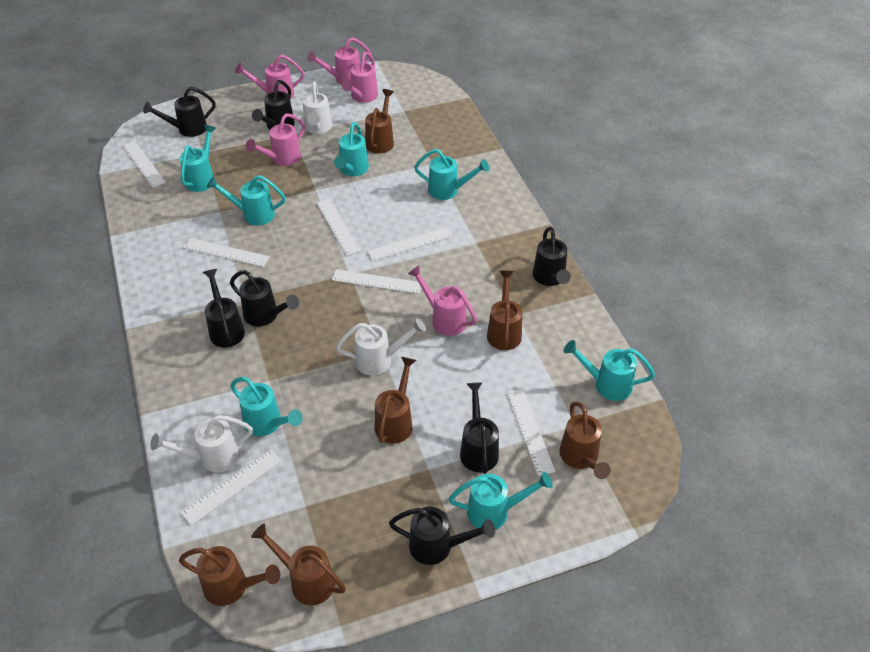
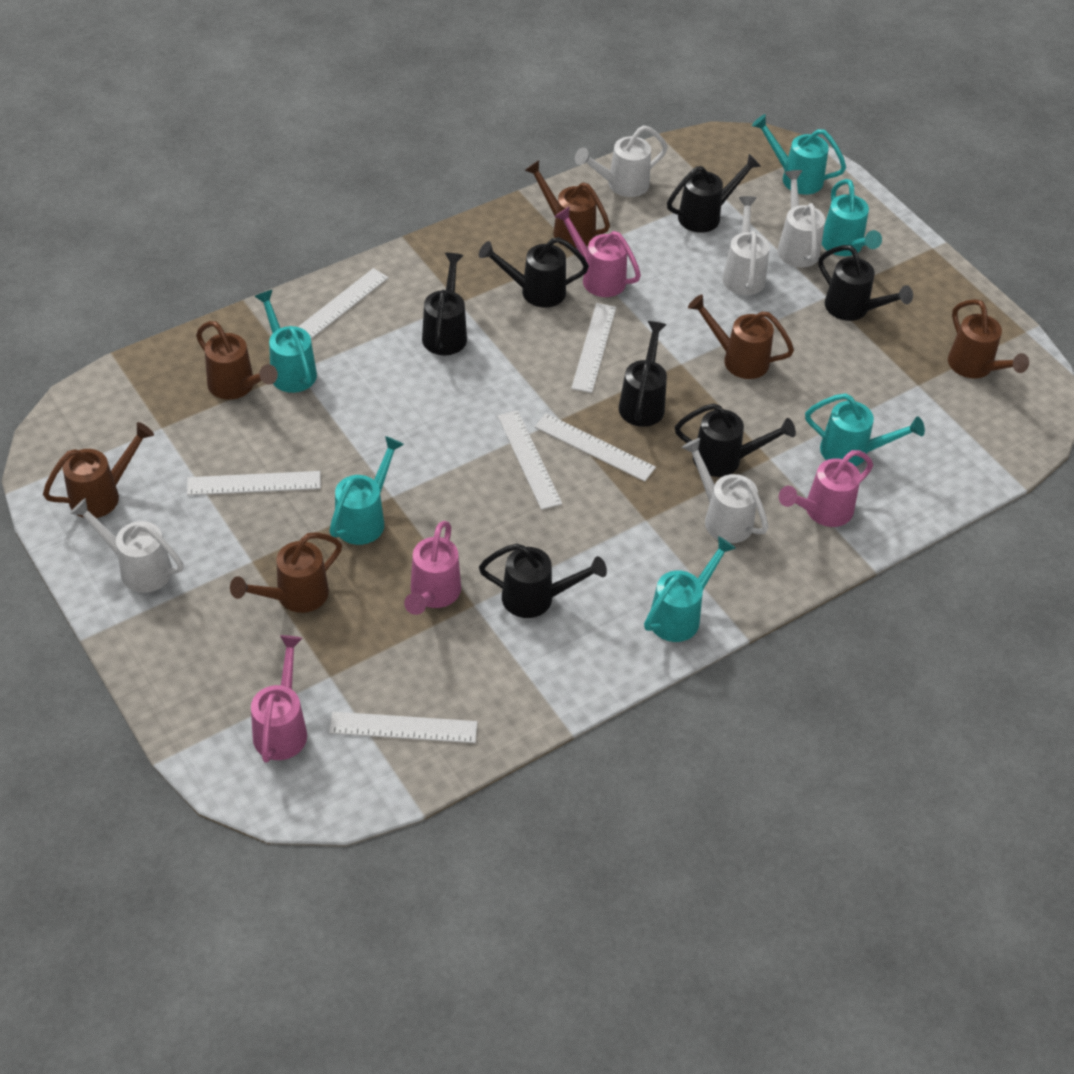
pink watering can: 5 -> 4
turquoise watering can: 7 -> 6
white ruler: 7 -> 6
white watering can: 3 -> 5

